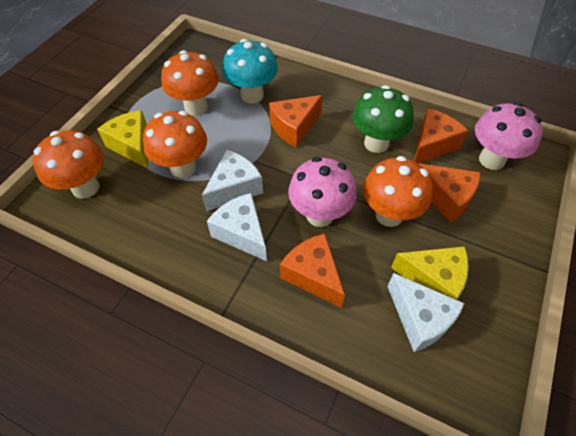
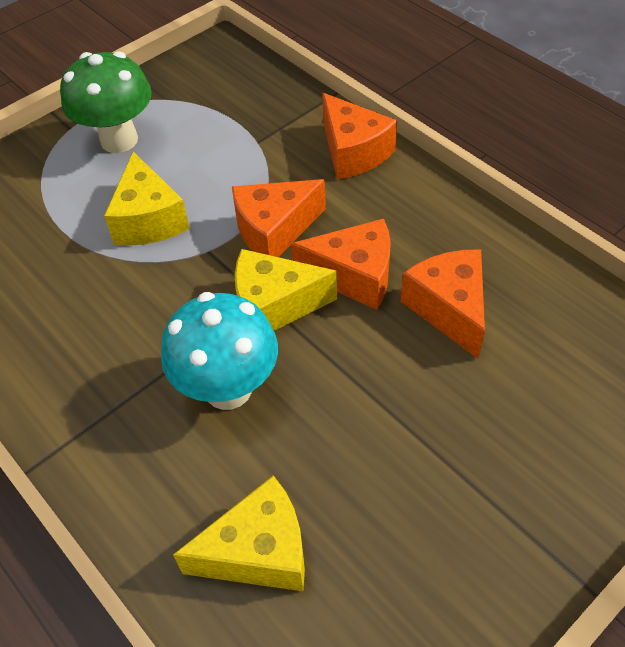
orange mushroom: 4 -> 0
pink mushroom: 2 -> 0
white cheese: 3 -> 0
yellow cheese: 2 -> 3

